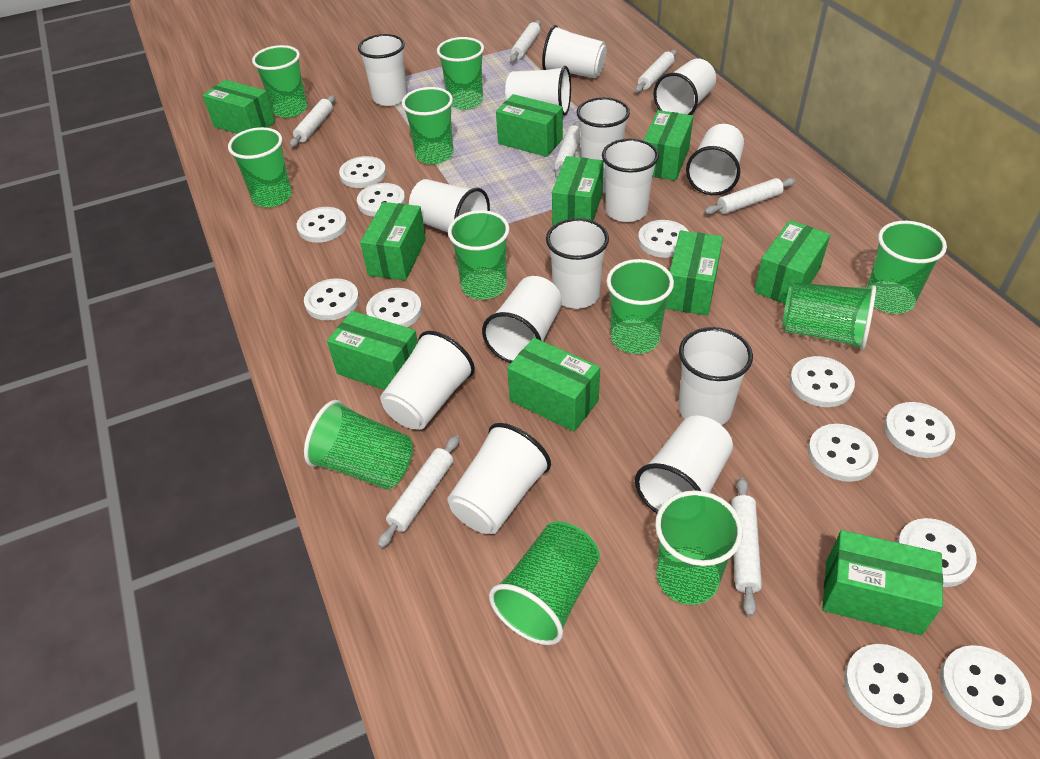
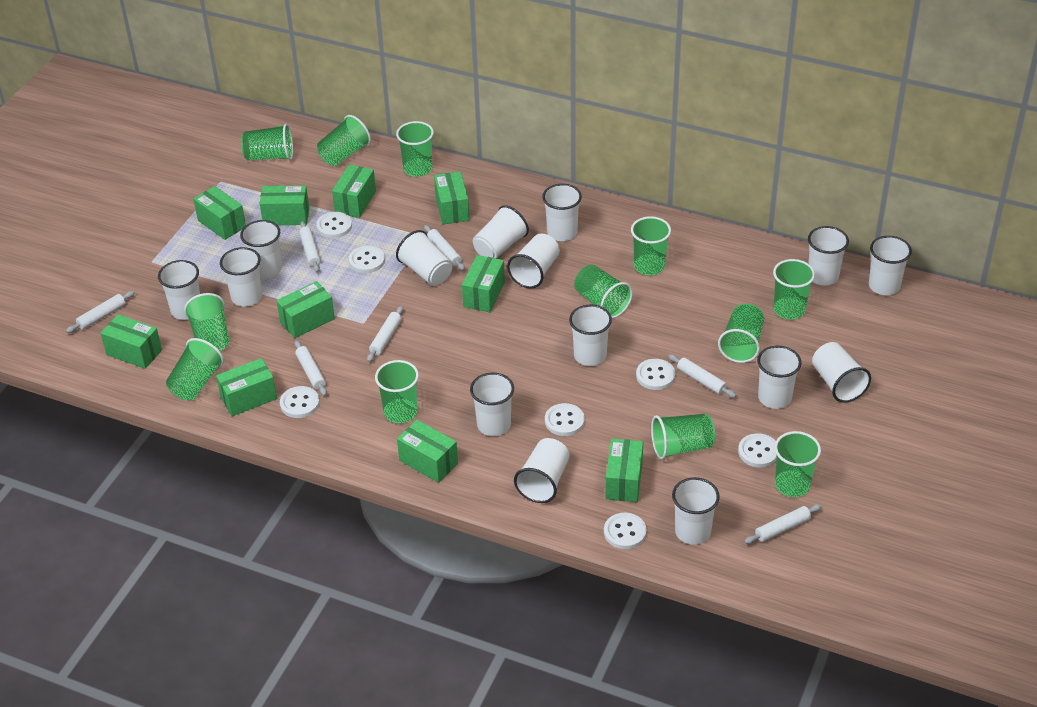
green cup: 11 -> 12
white button: 12 -> 7
white cup: 14 -> 15

